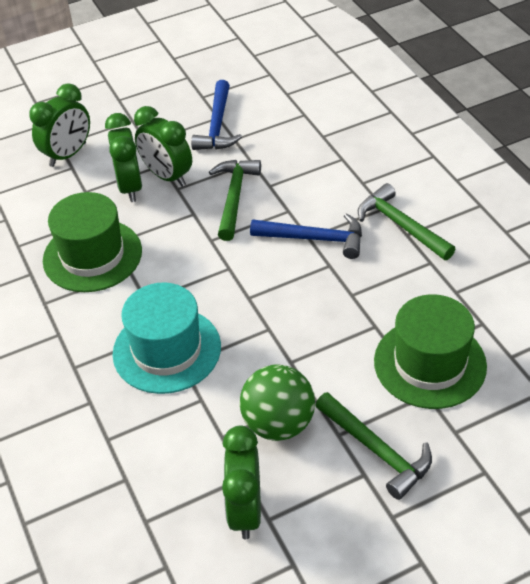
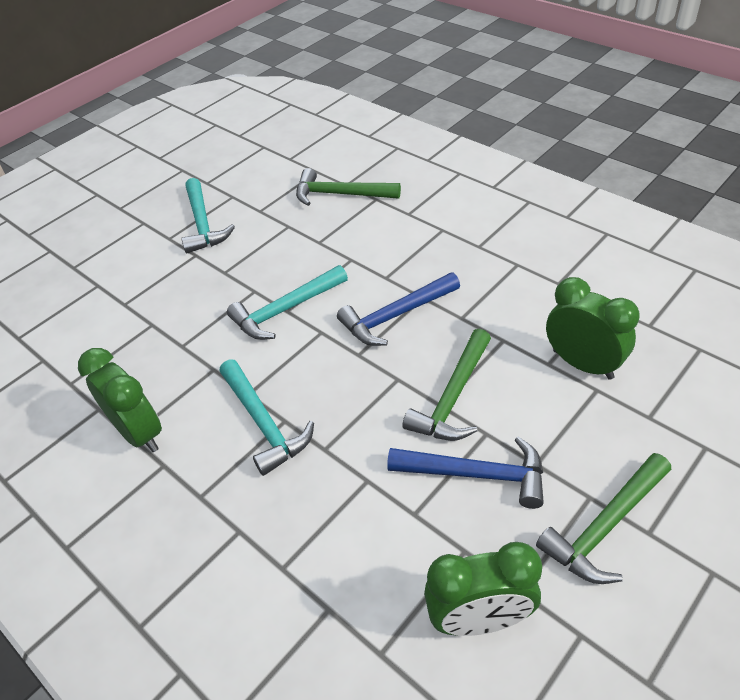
green ball: 1 -> 0
green clock: 4 -> 3
green hat: 2 -> 0
turquoise hammer: 0 -> 3
turquoise hat: 1 -> 0

